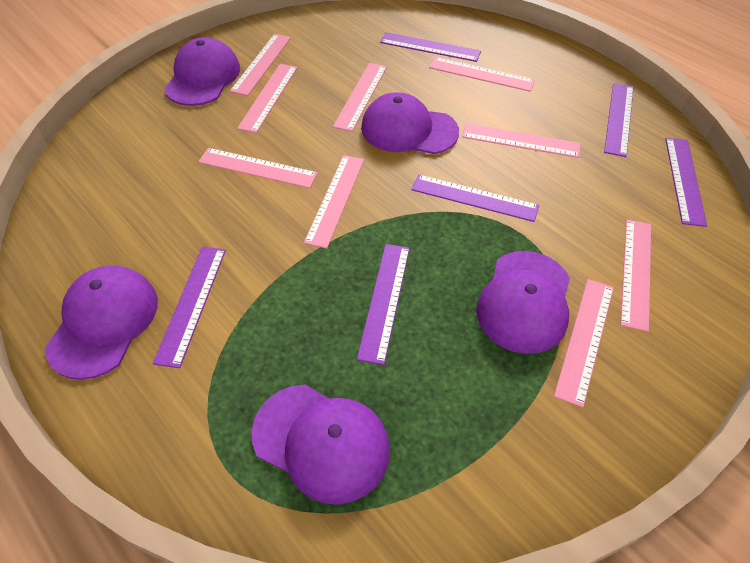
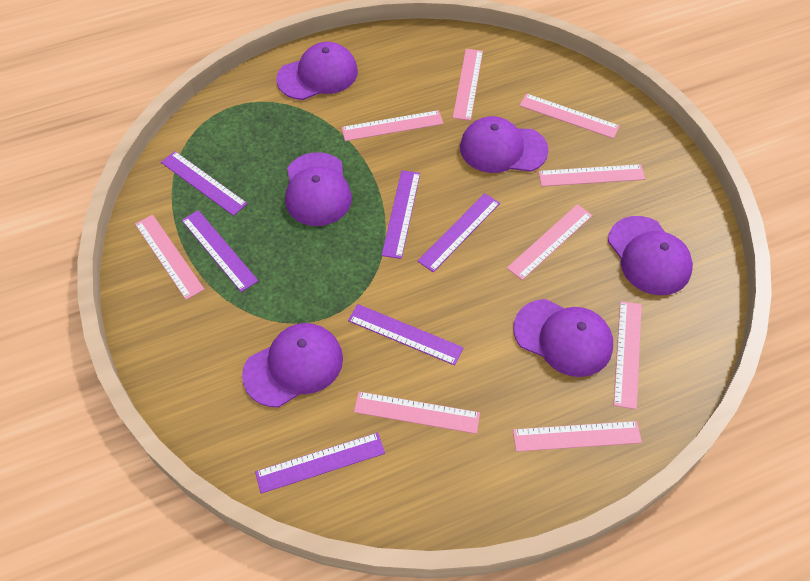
purple cap: 5 -> 6

